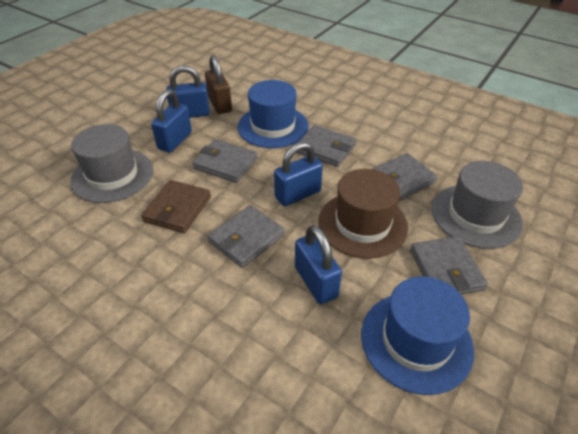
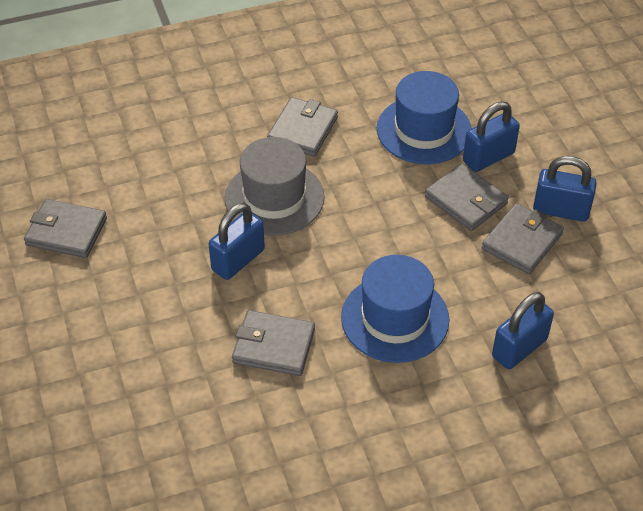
brown hat: 1 -> 0
brown padlock: 1 -> 0
brown wallet: 1 -> 0
grey hat: 2 -> 1

